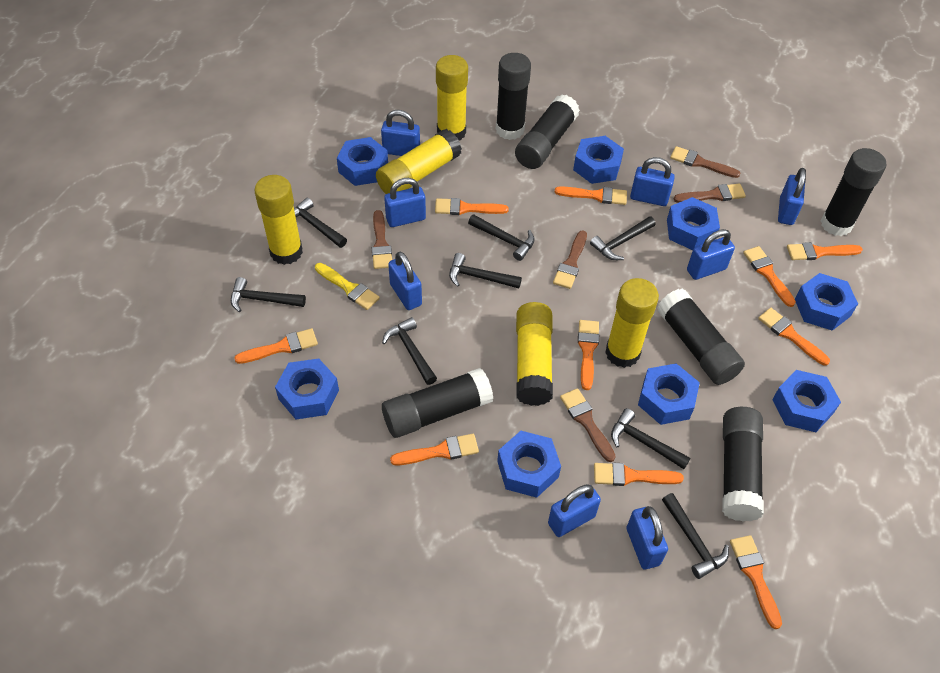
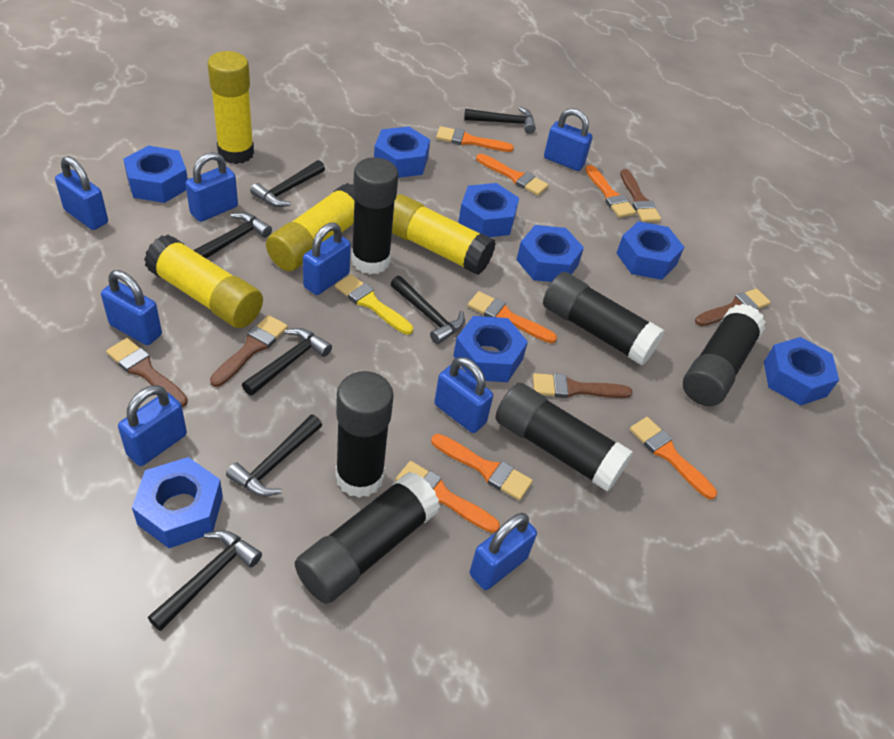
black hammer: 8 -> 7
orange brush: 10 -> 7
yellow glue stick: 5 -> 4

